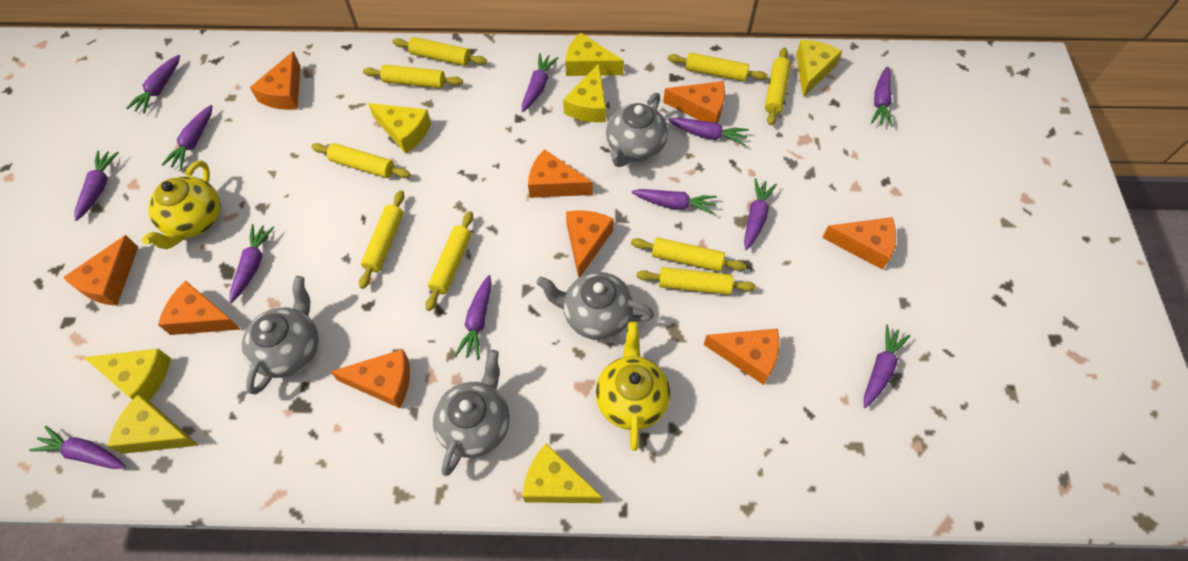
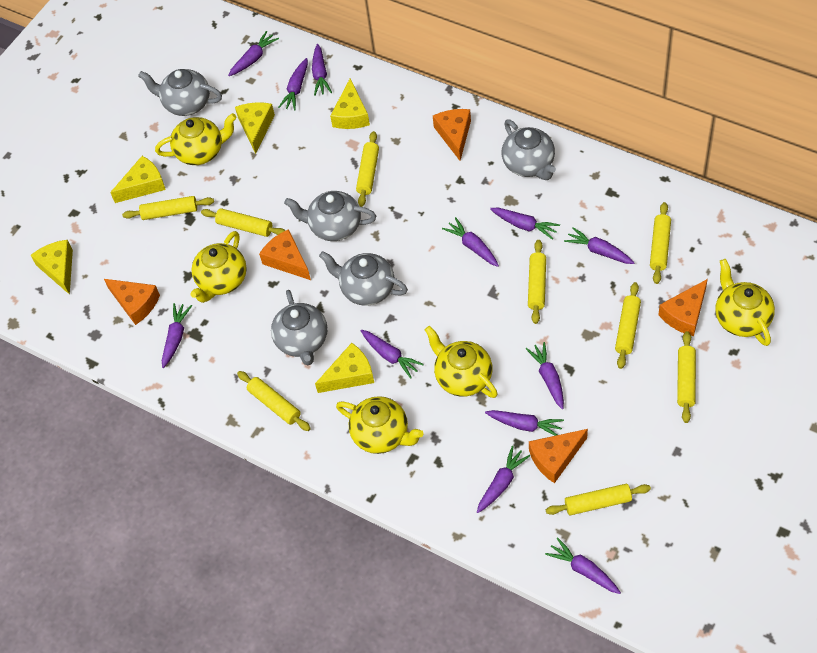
grey teapot: 4 -> 5
orange cheese: 9 -> 5
yellow cheese: 7 -> 5
yellow teapot: 2 -> 5

